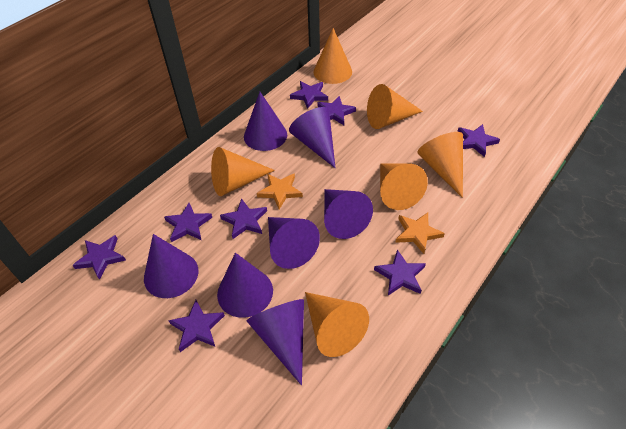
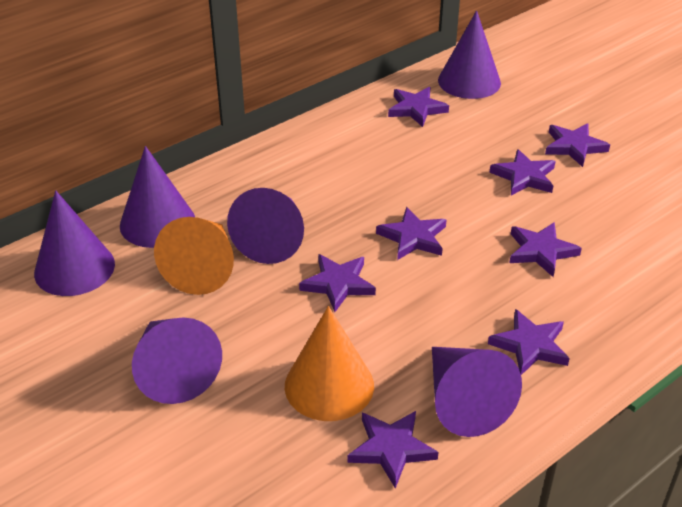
orange cone: 6 -> 2
orange star: 2 -> 0
purple cone: 7 -> 6

